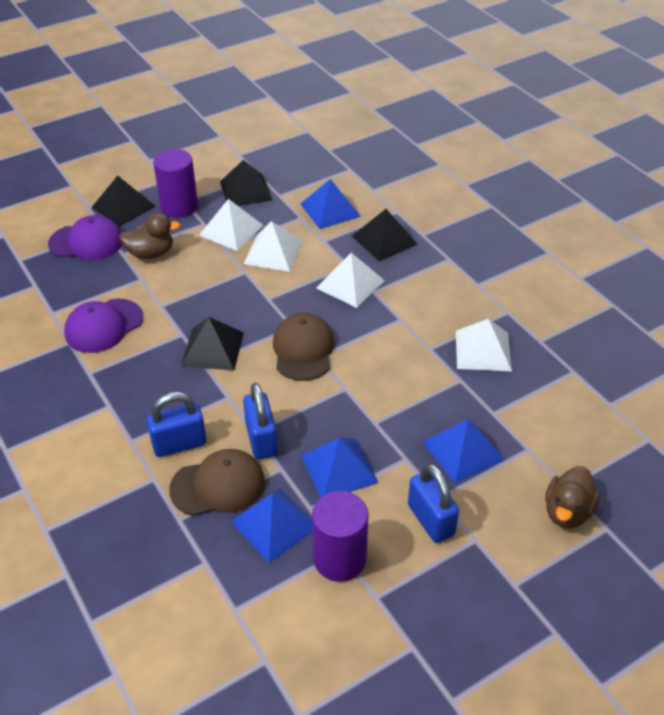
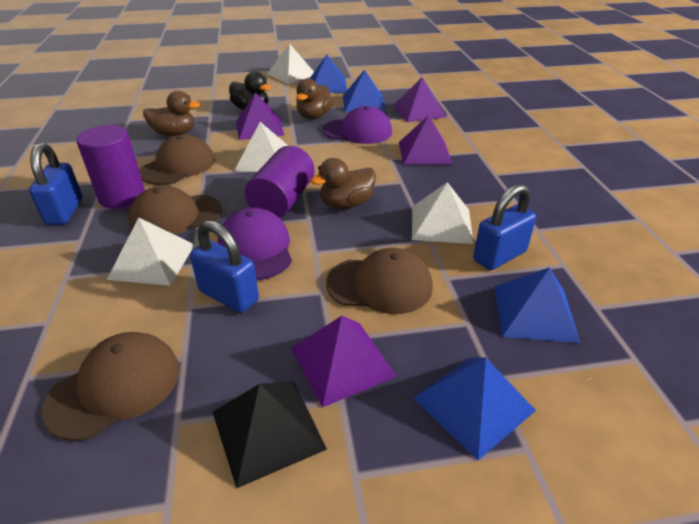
black duck: 0 -> 1
black pyramid: 4 -> 1
brown cap: 2 -> 4
brown duck: 2 -> 3
purple pyramid: 0 -> 4

